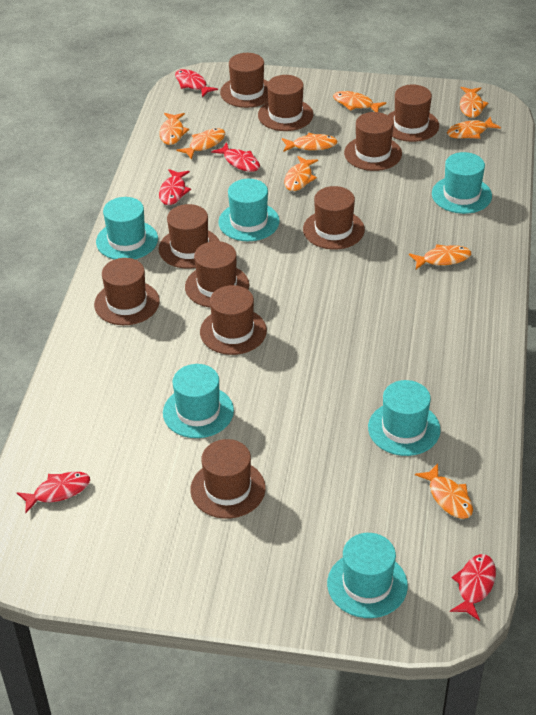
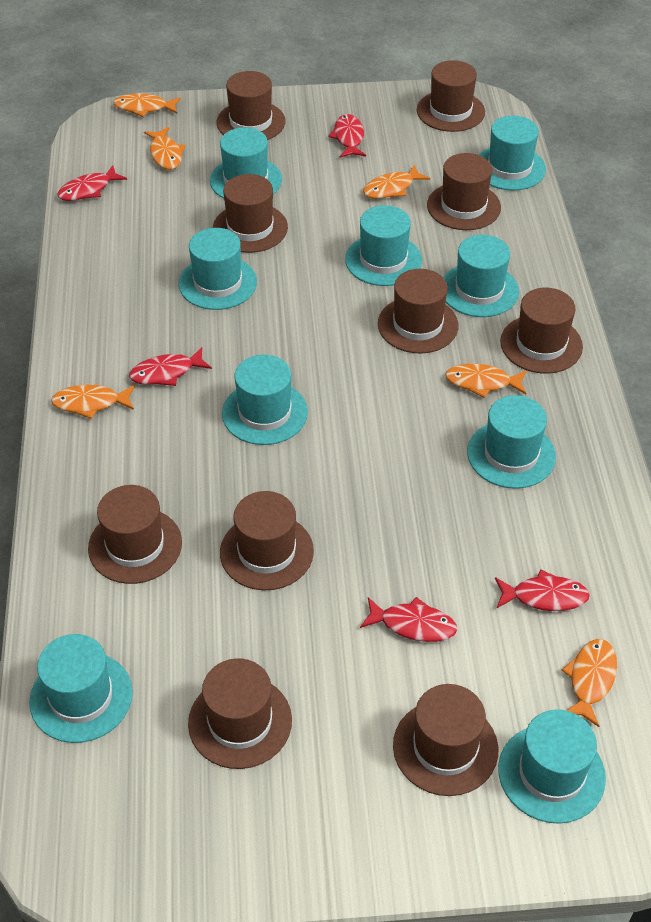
orange fish: 9 -> 6
turquoise hat: 6 -> 9

